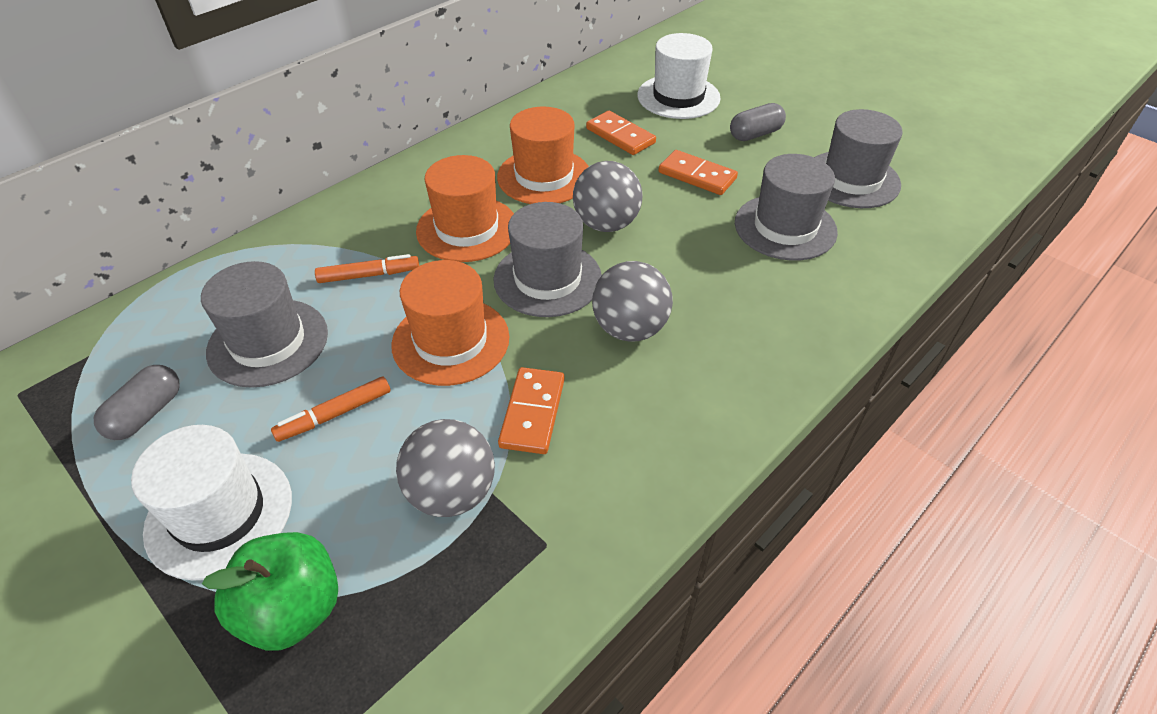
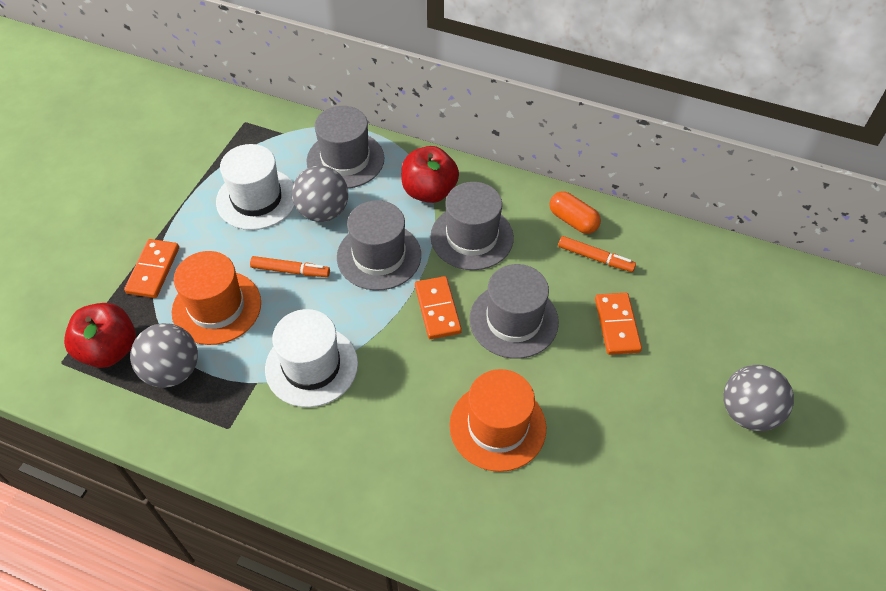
green apple: 1 -> 0
grey capsule: 2 -> 0
orange capsule: 0 -> 1
orange hat: 3 -> 2
red apple: 0 -> 2

